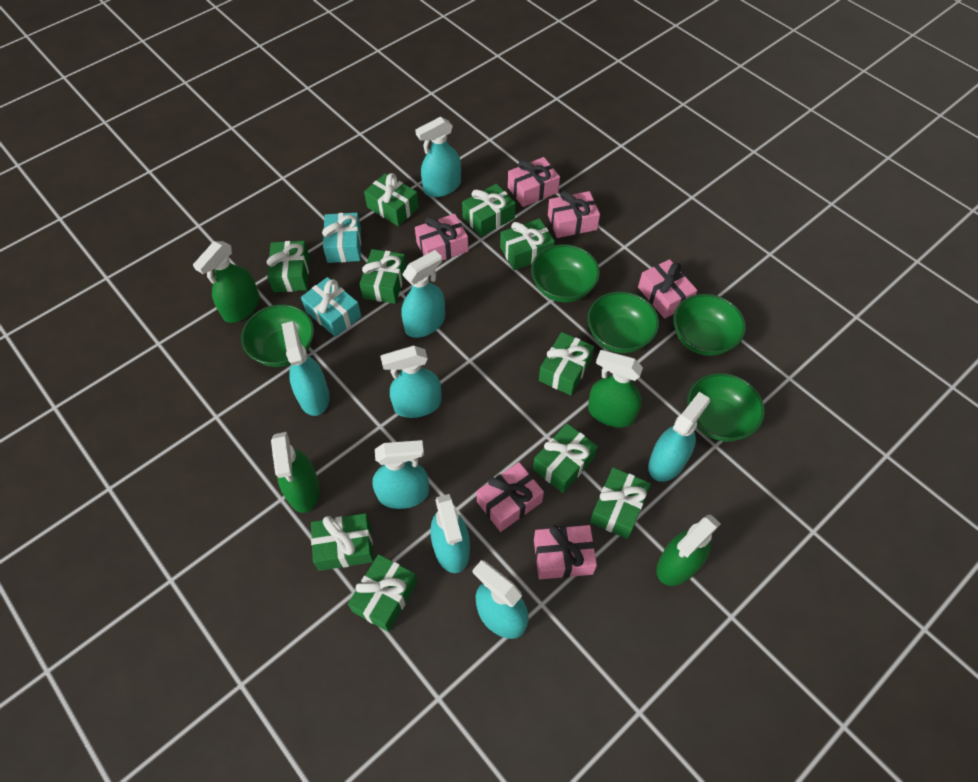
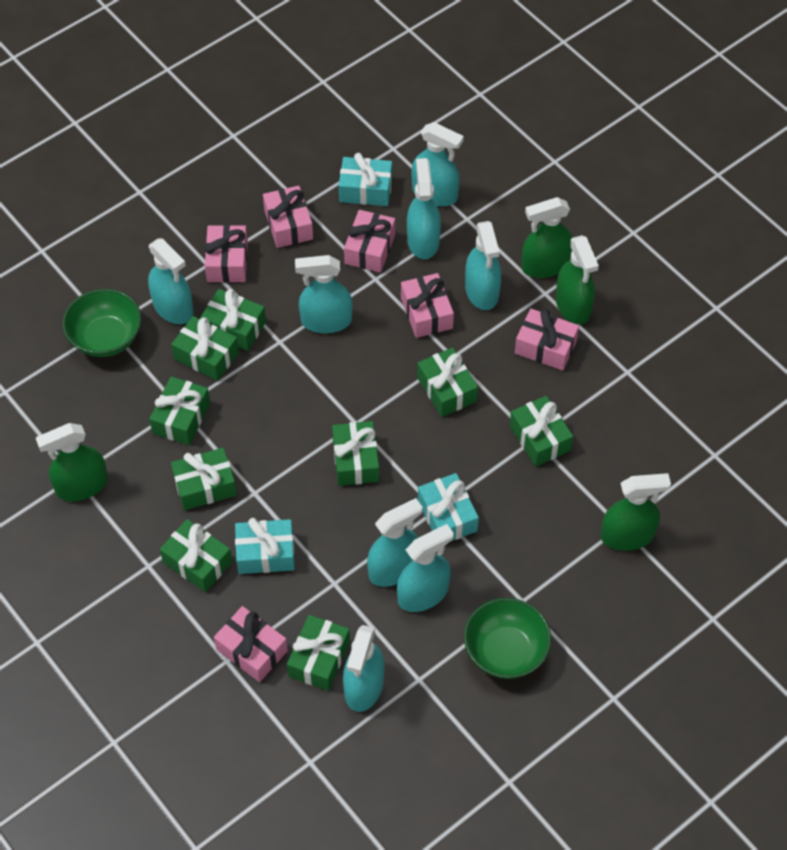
green bowl: 5 -> 2
green gift: 10 -> 9
turquoise gift: 2 -> 3

